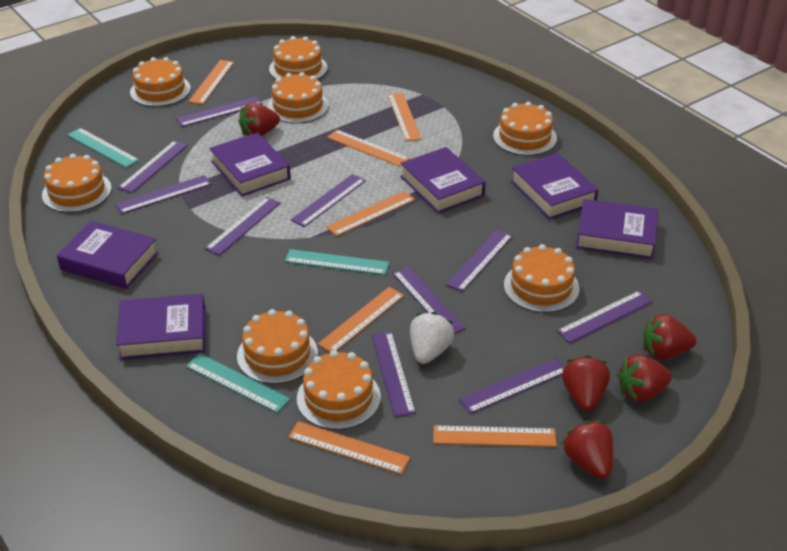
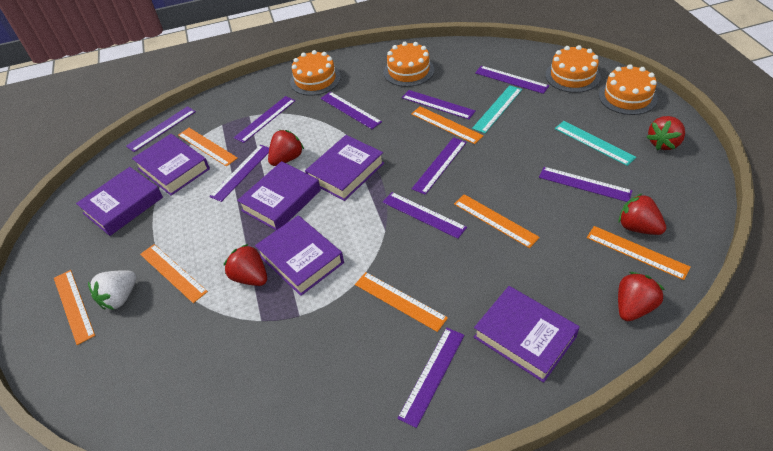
orange cake: 8 -> 4
turquoise ruler: 3 -> 2

